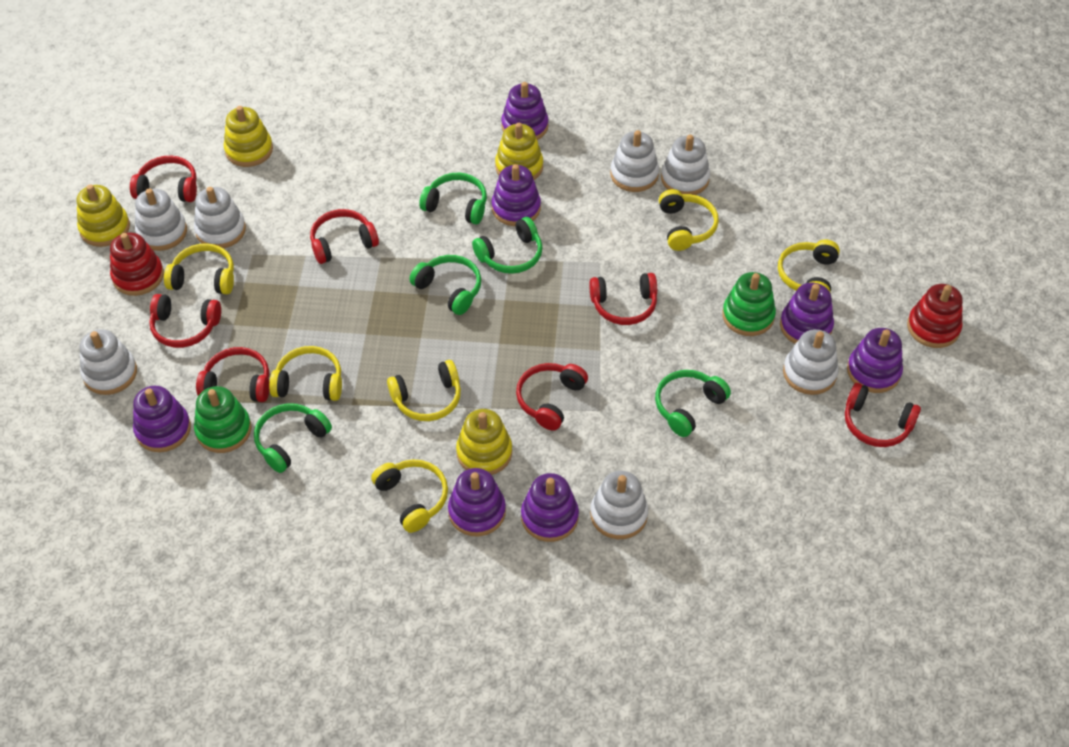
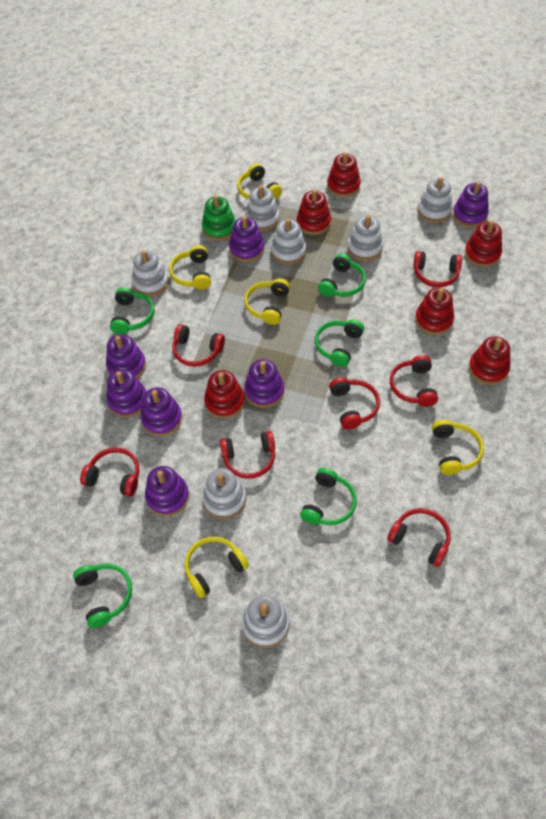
green stacking toy: 2 -> 1
red stacking toy: 2 -> 6
yellow headphones: 6 -> 5
yellow stacking toy: 4 -> 0

